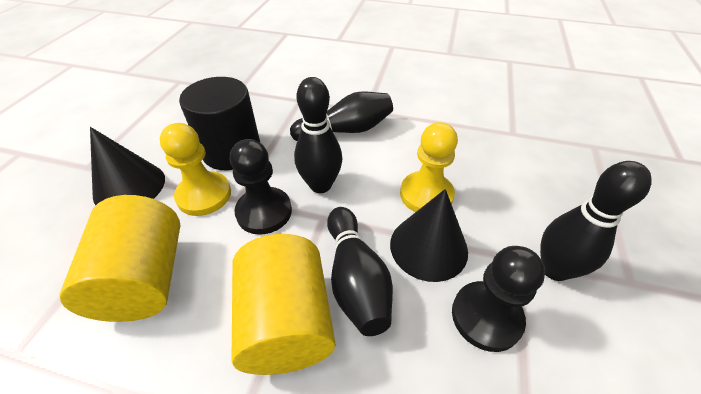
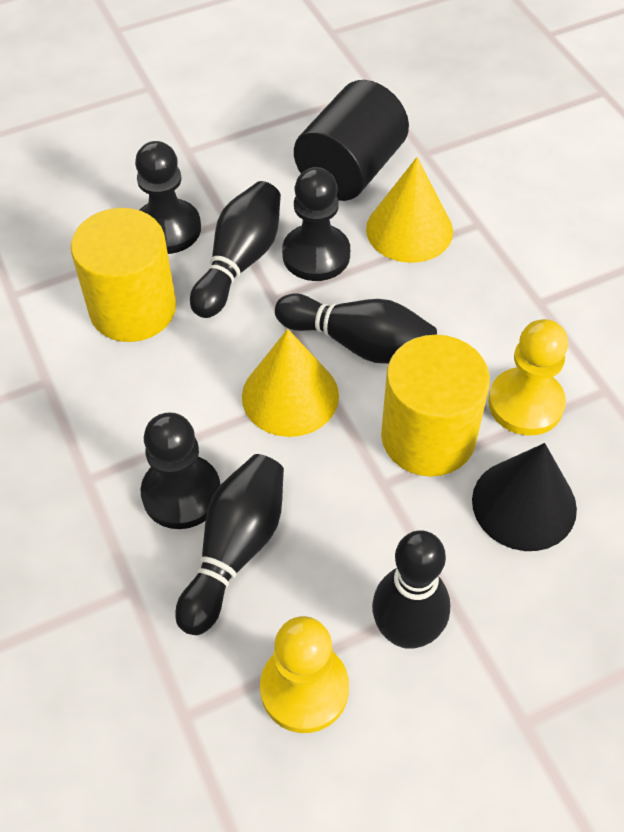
black cone: 2 -> 1
black pawn: 2 -> 3
yellow cone: 0 -> 2

